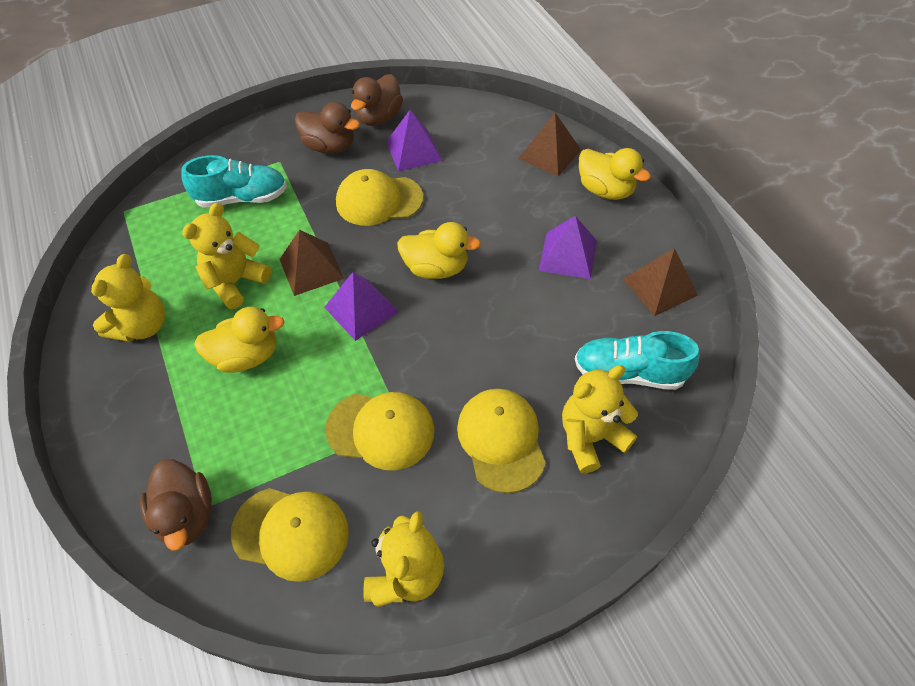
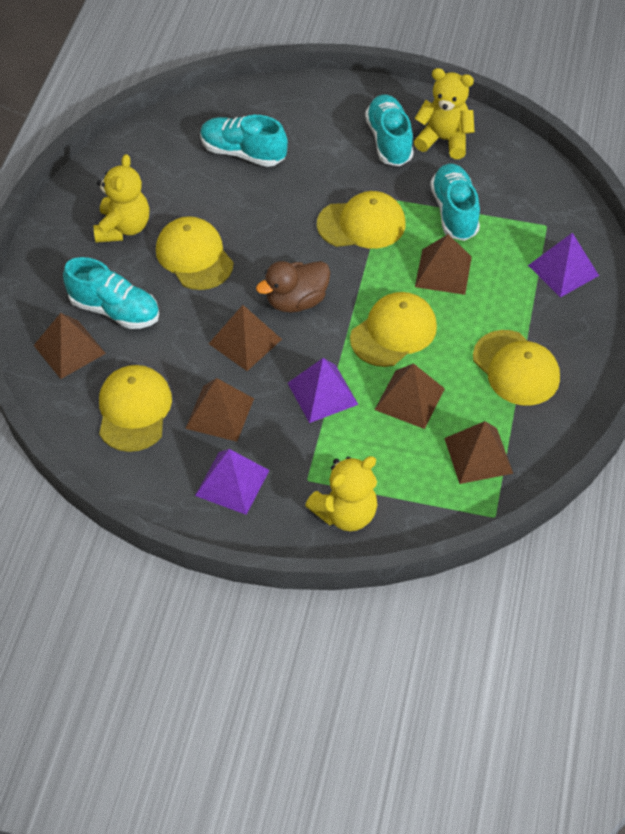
brown duck: 3 -> 1
brown pyramid: 3 -> 6
turquoise shoe: 2 -> 4
yellow cap: 4 -> 5
yellow duck: 3 -> 0
yellow teddy bear: 4 -> 3

